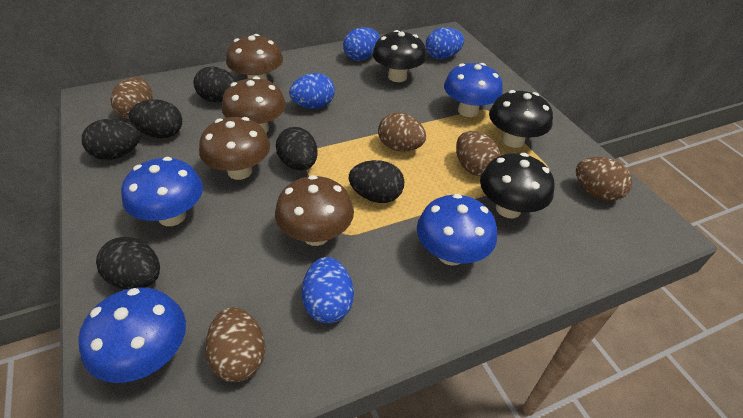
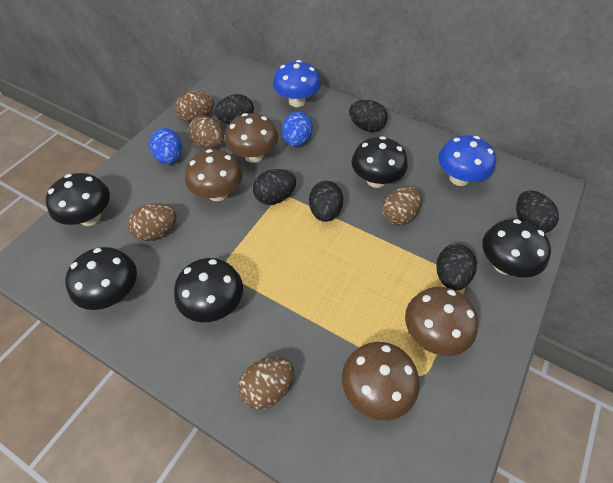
black mushroom: 3 -> 5
blue egg: 4 -> 2
blue mushroom: 4 -> 2

